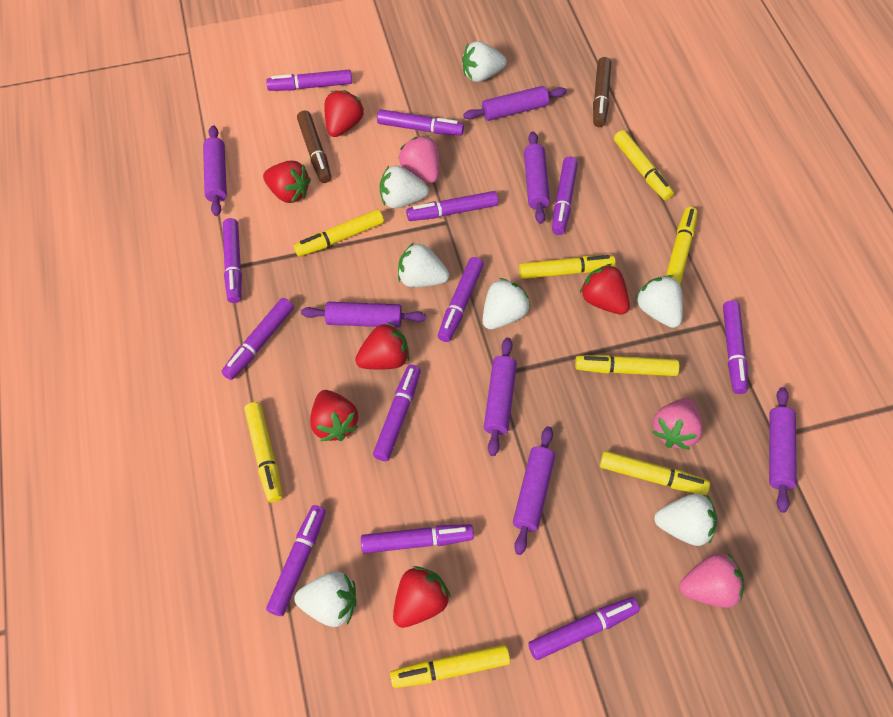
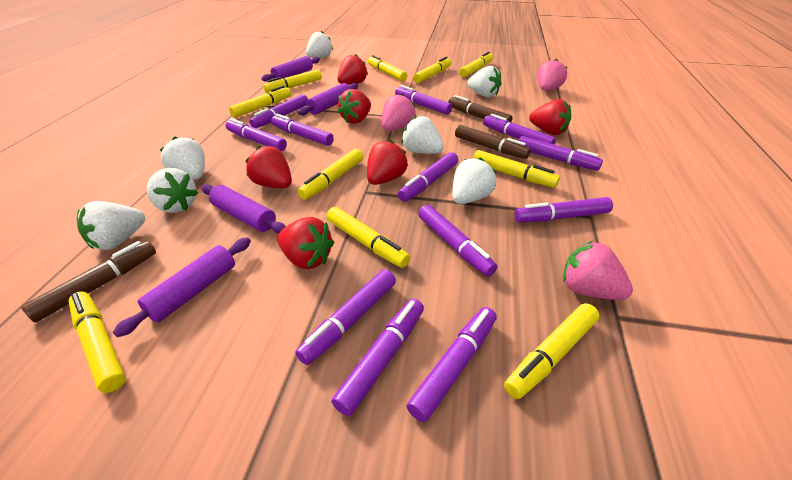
brown marker: 2 -> 3
purple rolling pin: 7 -> 4
yellow marker: 8 -> 10

